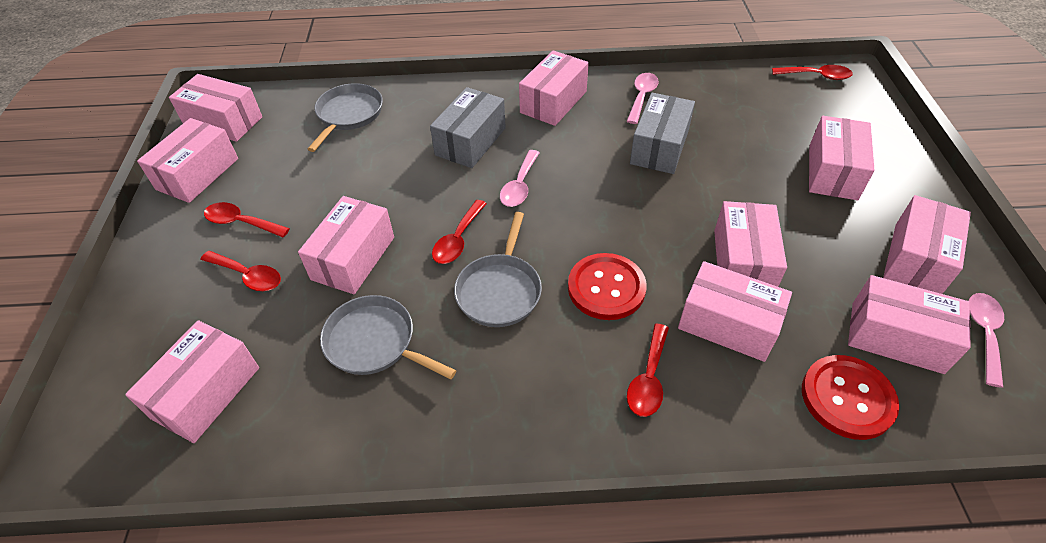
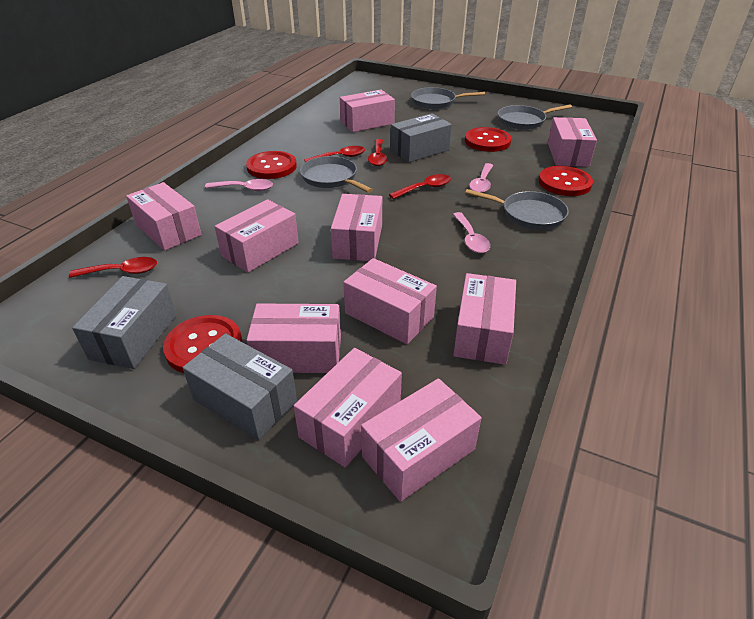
grey box: 2 -> 3
grey pan: 3 -> 4
red button: 2 -> 4
red spoon: 5 -> 4

